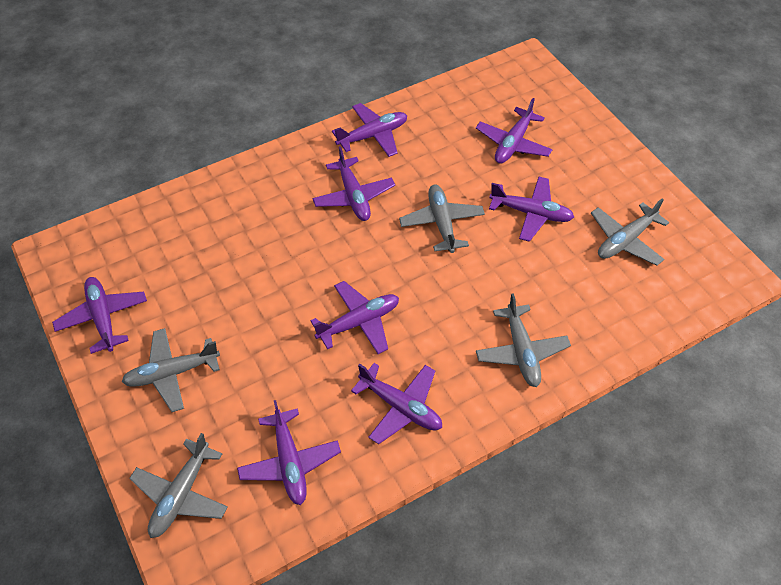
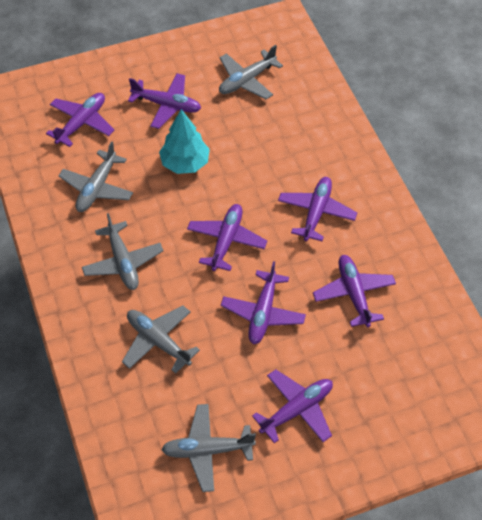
purple plane: 8 -> 7
turquoise tree: 0 -> 1

